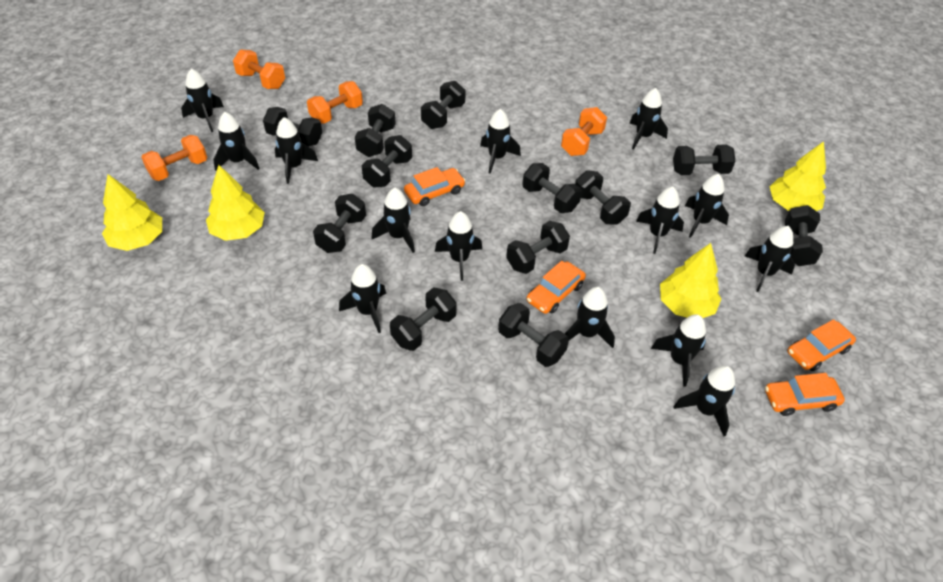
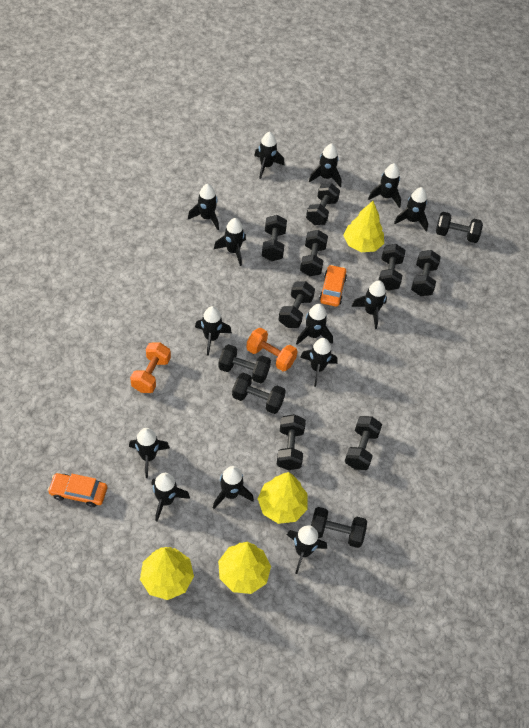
orange car: 4 -> 2
orange dumbbell: 4 -> 2

